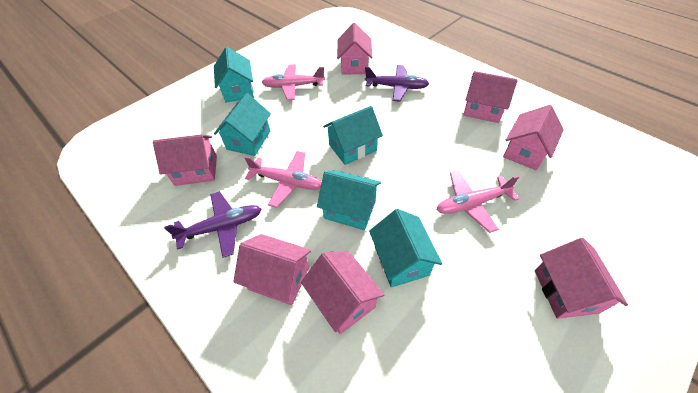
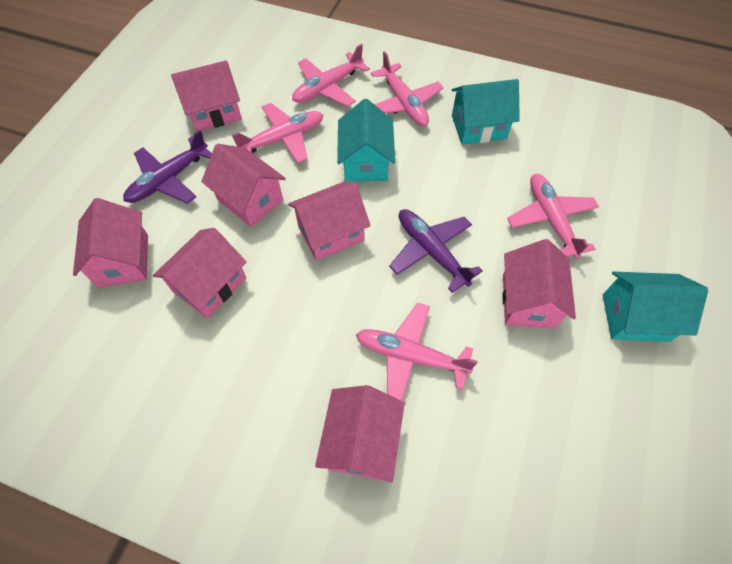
pink plane: 3 -> 5
turquoise house: 5 -> 3

